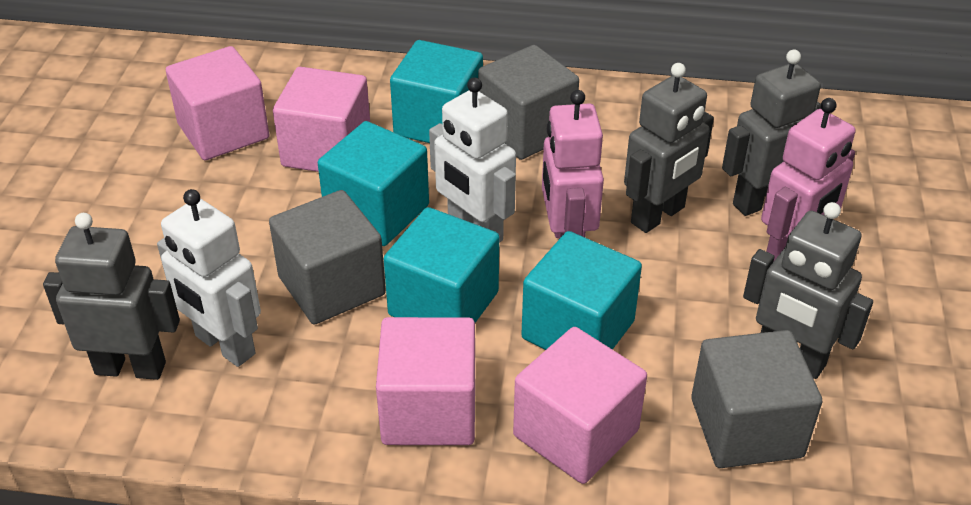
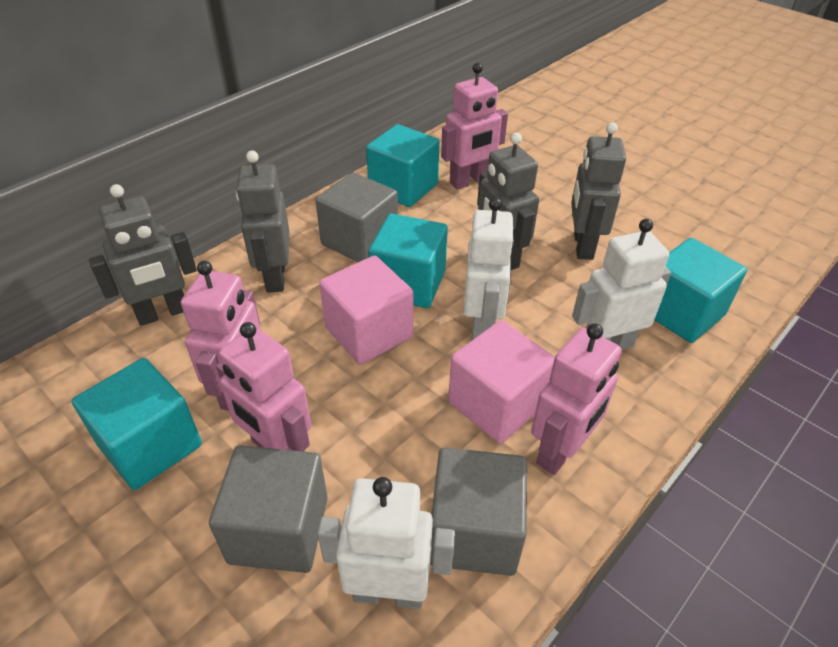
pink cube: 4 -> 2
pink robot: 2 -> 4
white robot: 2 -> 3

